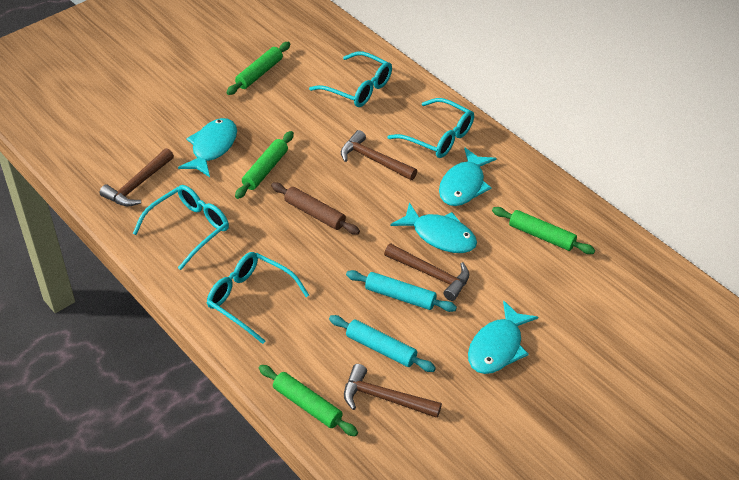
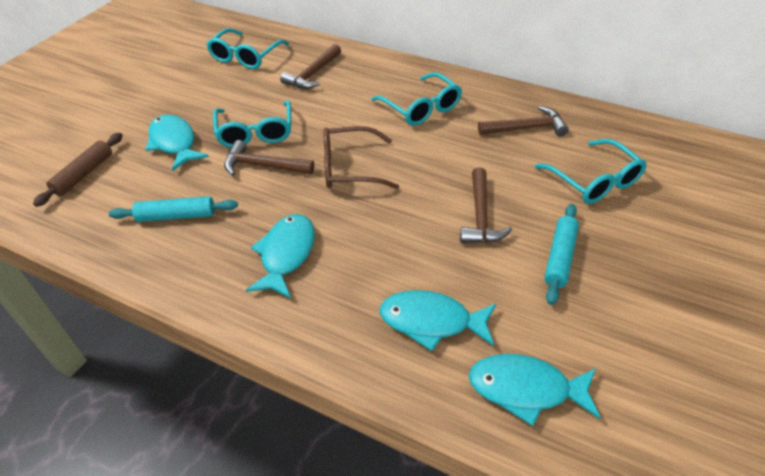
brown glasses: 0 -> 1
green rolling pin: 4 -> 0

